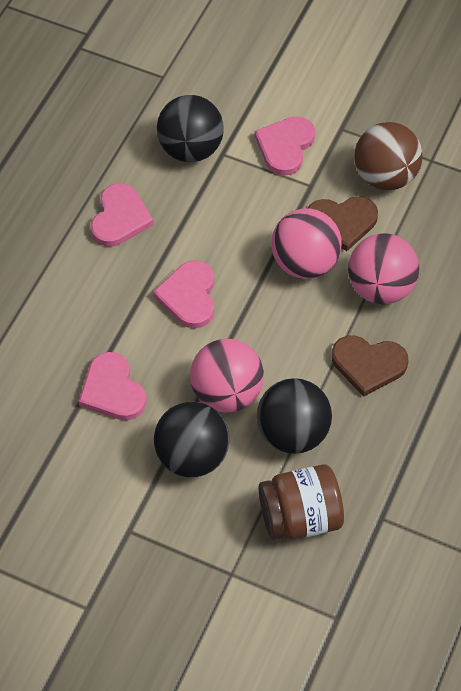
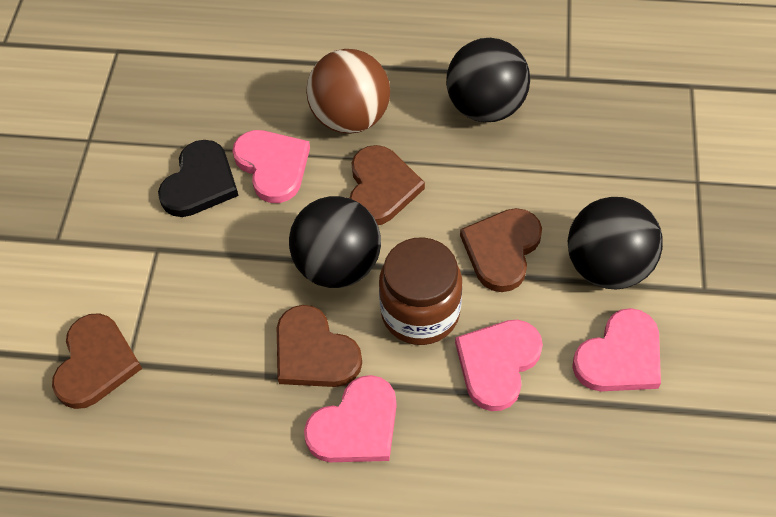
black heart: 0 -> 1
brown heart: 2 -> 4
pink ball: 3 -> 0

